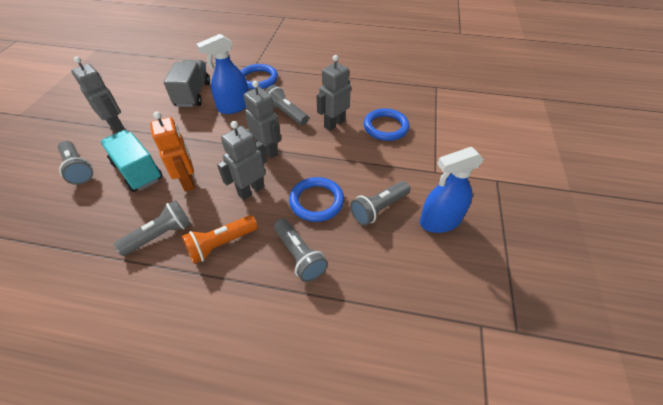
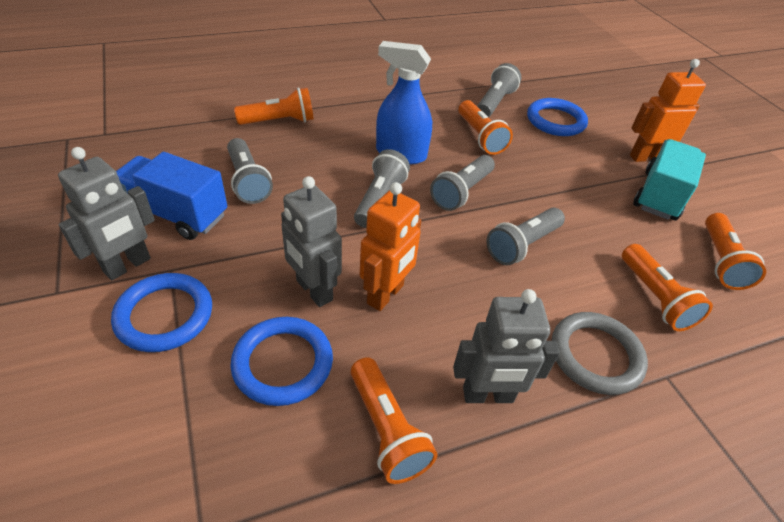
blue spray bottle: 2 -> 1
blue truck: 0 -> 1
grey ring: 0 -> 1
grey robot: 4 -> 3
grey truck: 1 -> 0
orange flashlight: 1 -> 5
orange robot: 1 -> 2

